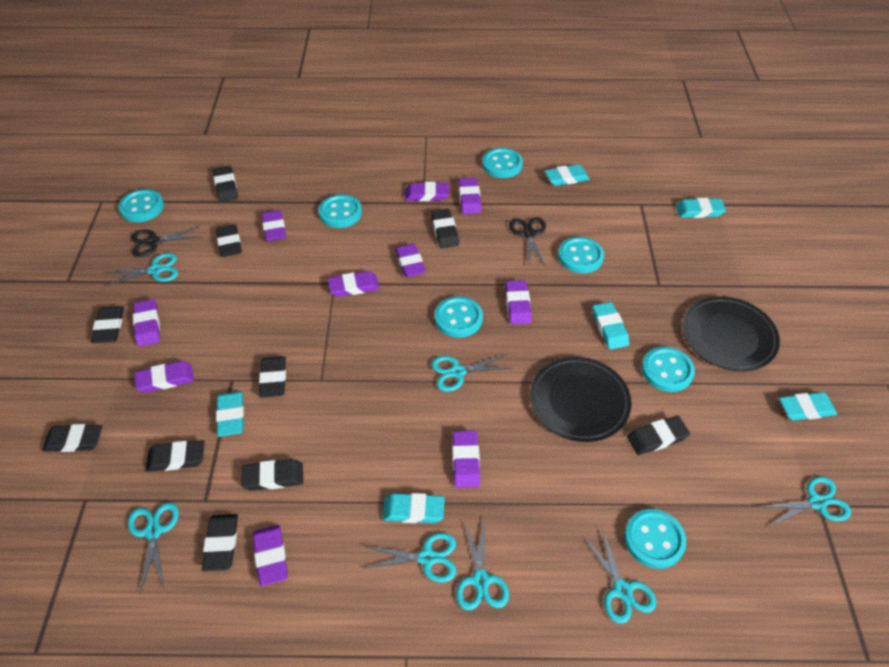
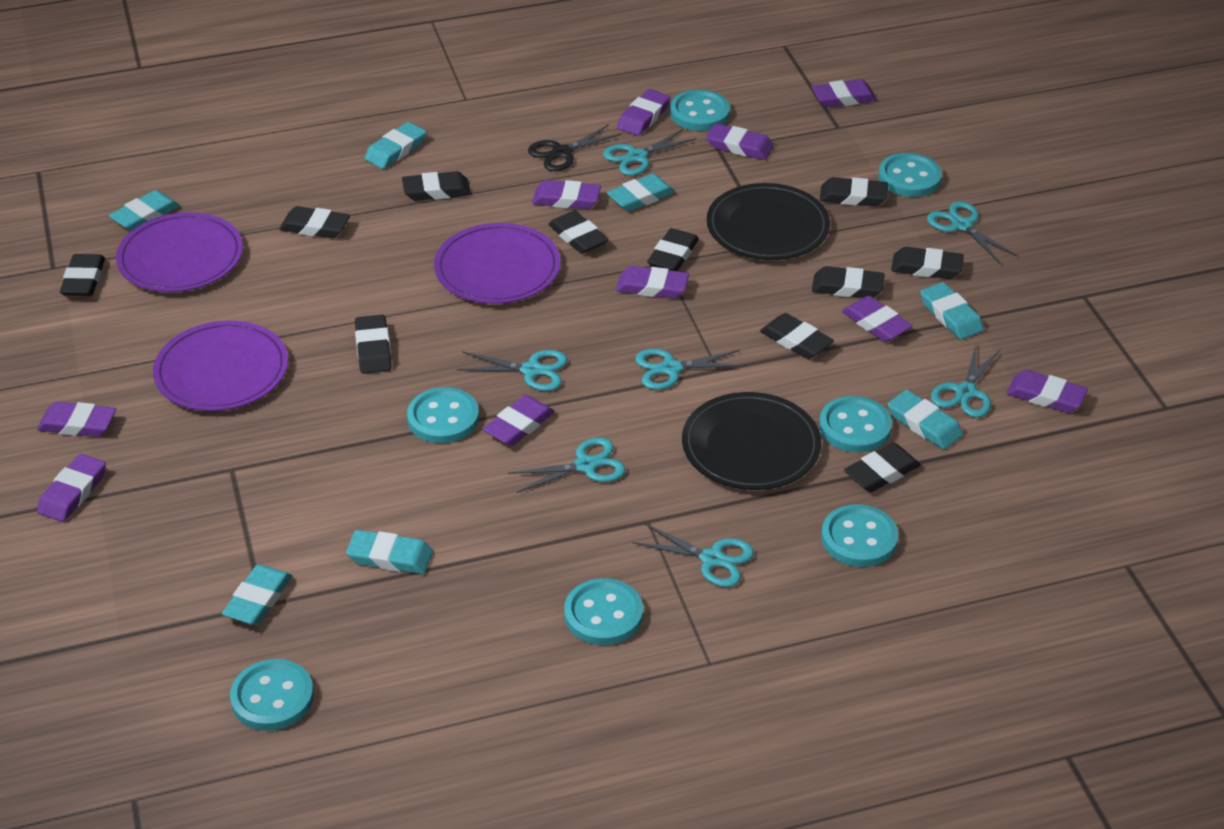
black eraser: 10 -> 11
black scissors: 2 -> 1
purple plate: 0 -> 3
turquoise eraser: 6 -> 7

